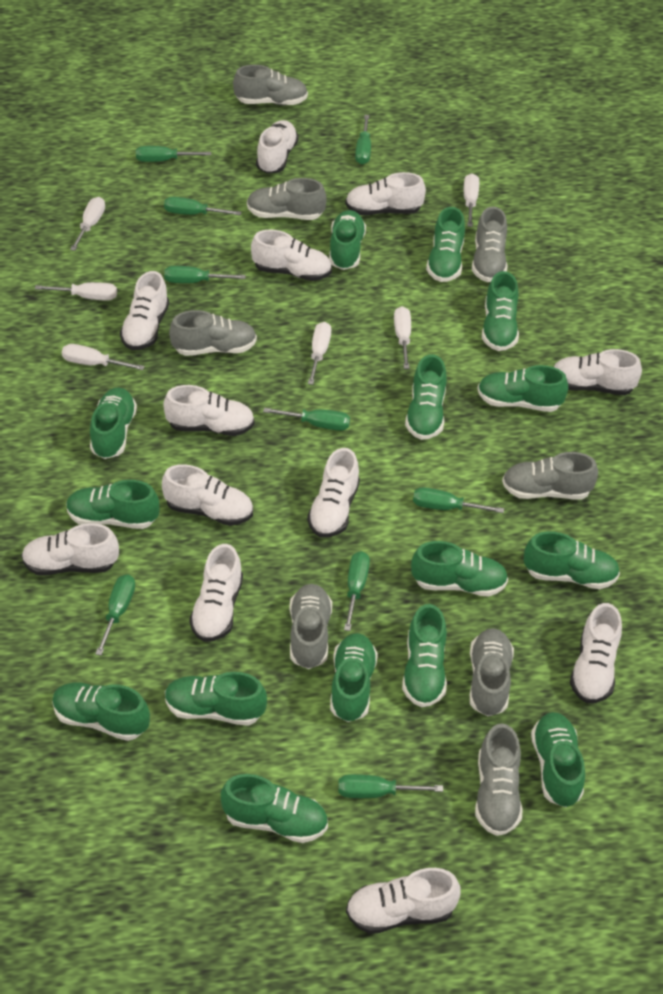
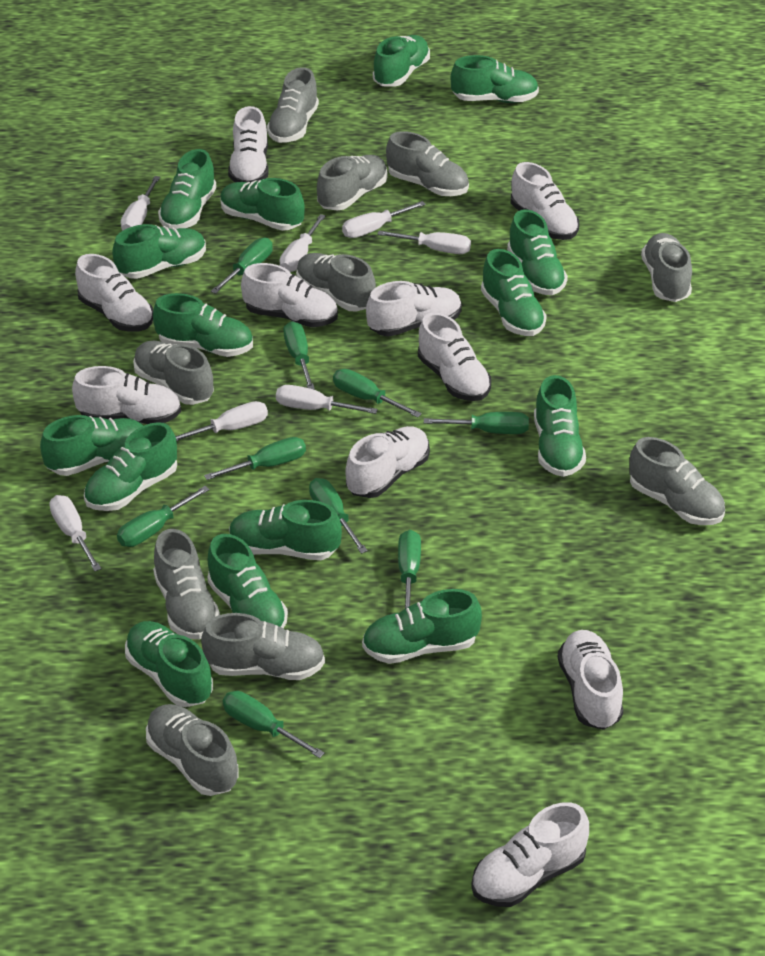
grey shoe: 8 -> 10
white screwdriver: 6 -> 7
white shoe: 12 -> 10

